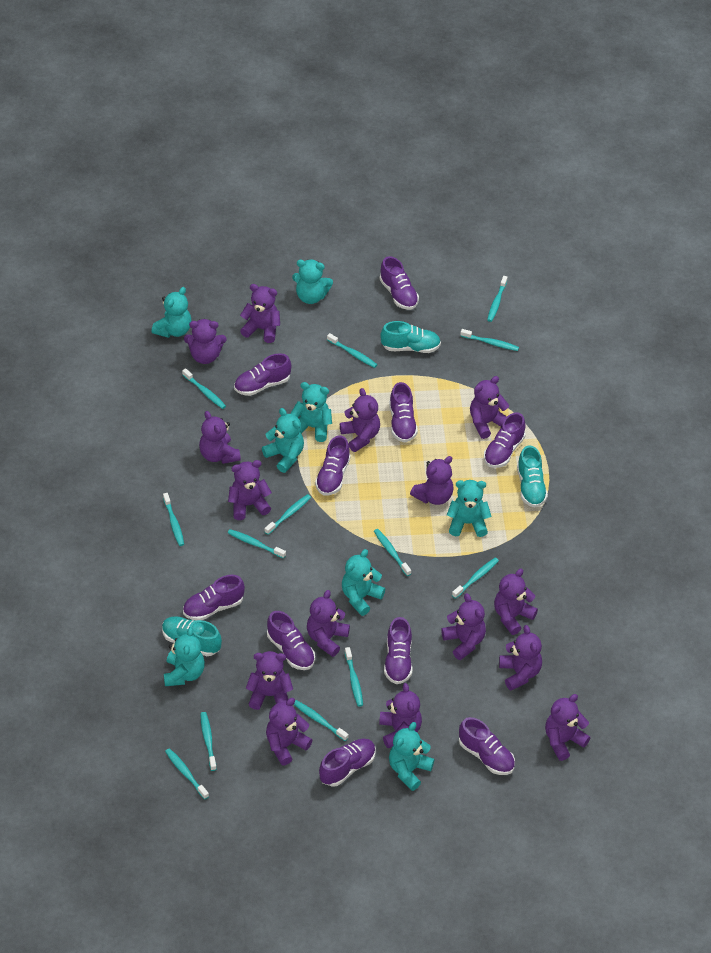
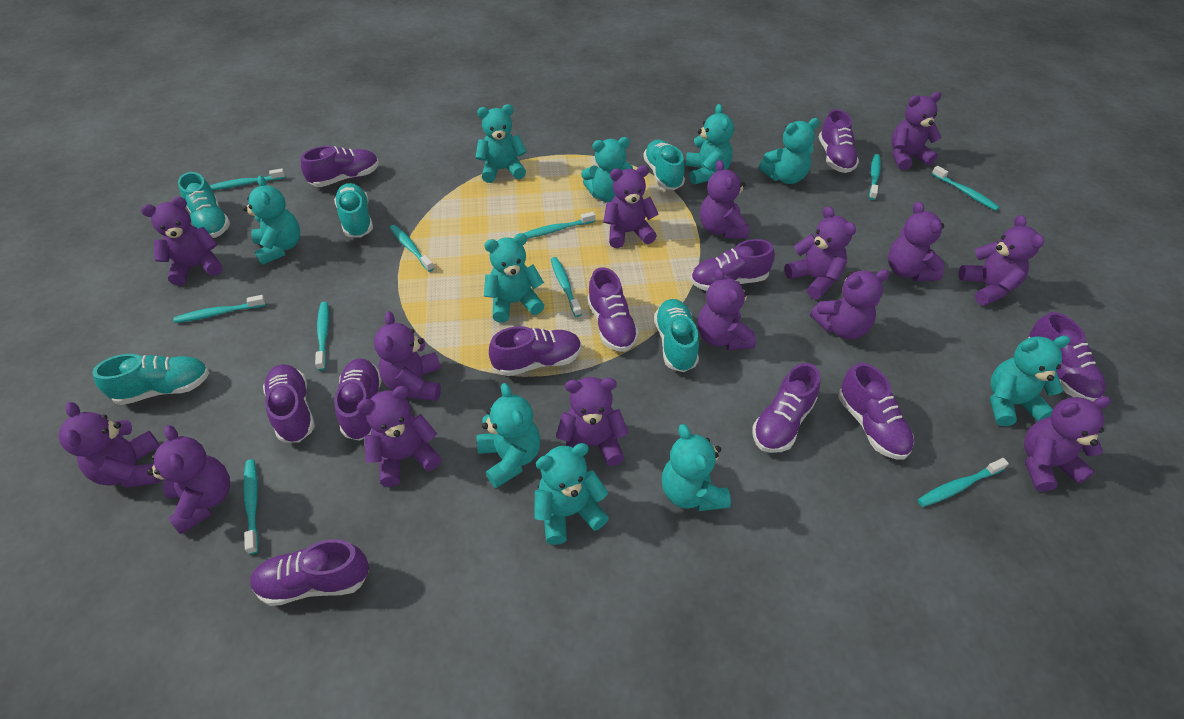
purple shoe: 10 -> 11
turquoise shoe: 3 -> 5
turquoise teddy bear: 8 -> 10
turquoise toothbrush: 13 -> 10

